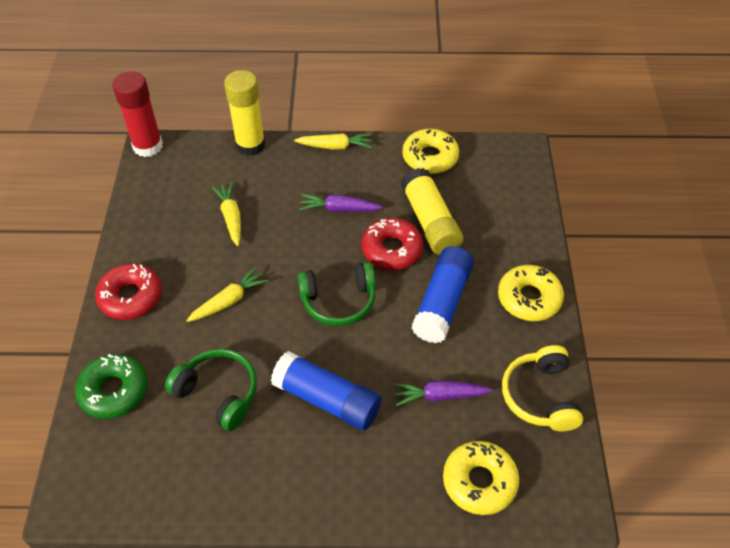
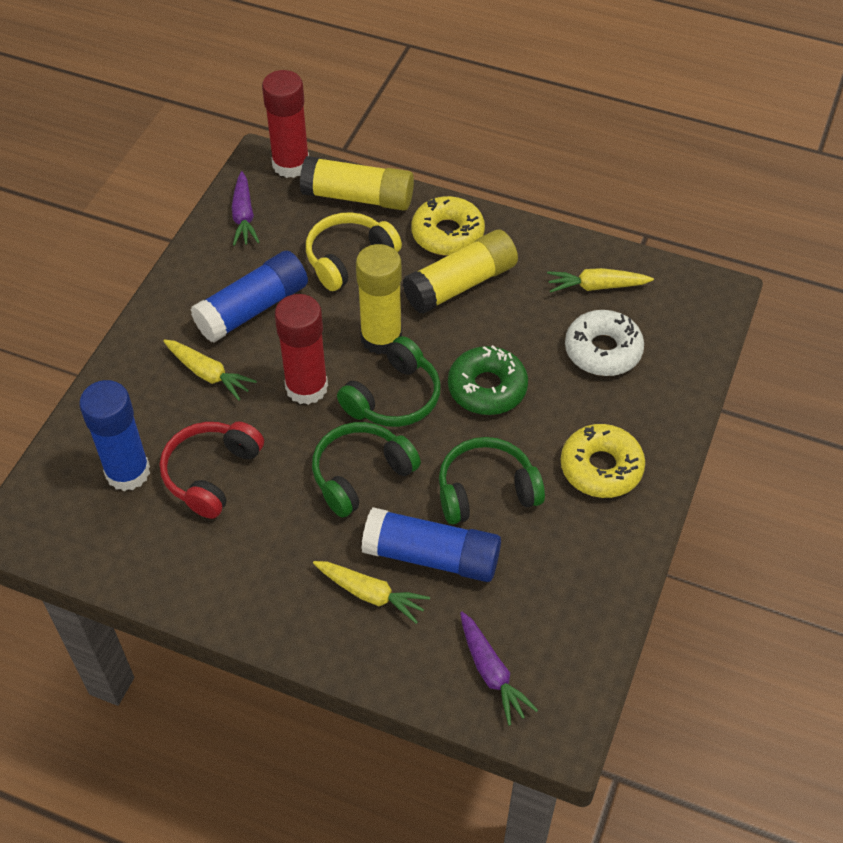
blue glue stick: 2 -> 3
green headphones: 2 -> 3
red donut: 2 -> 0
red glue stick: 1 -> 2
red headphones: 0 -> 1
white donut: 0 -> 1
yellow donut: 3 -> 2
yellow glue stick: 2 -> 3

